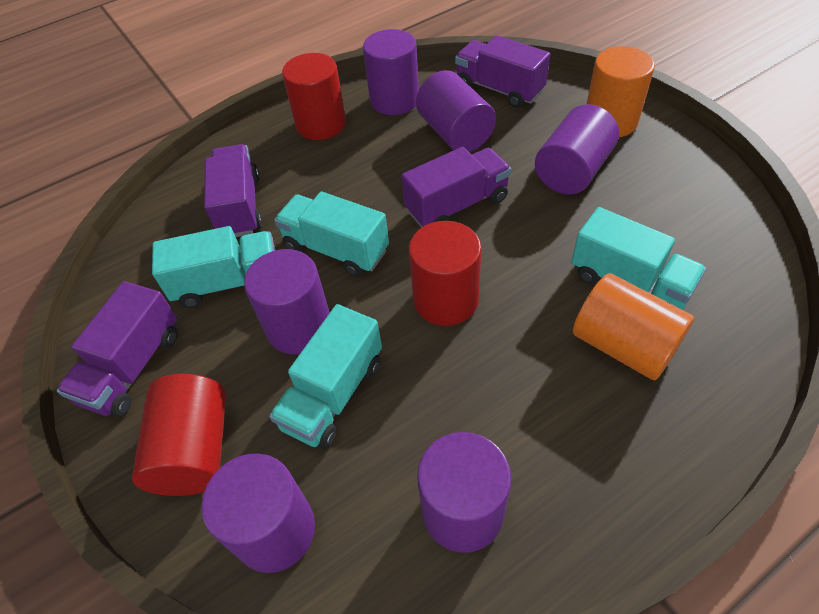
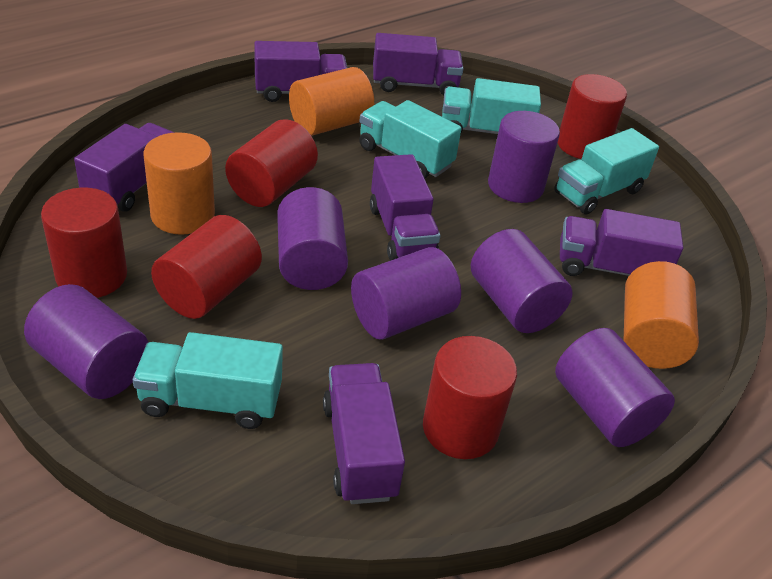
orange cylinder: 2 -> 3
purple truck: 4 -> 6
red cylinder: 3 -> 5

